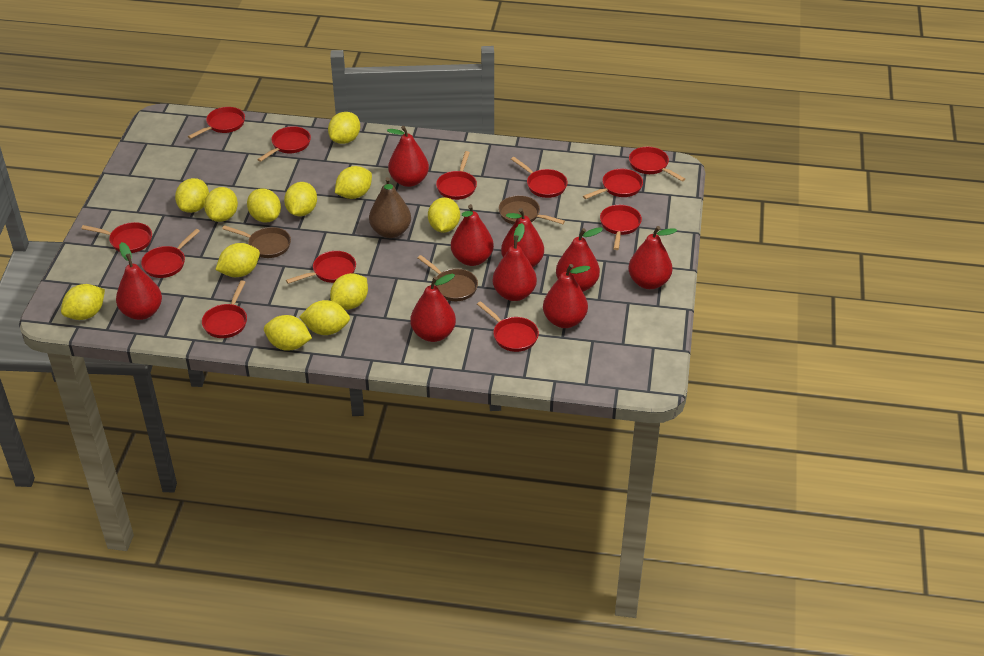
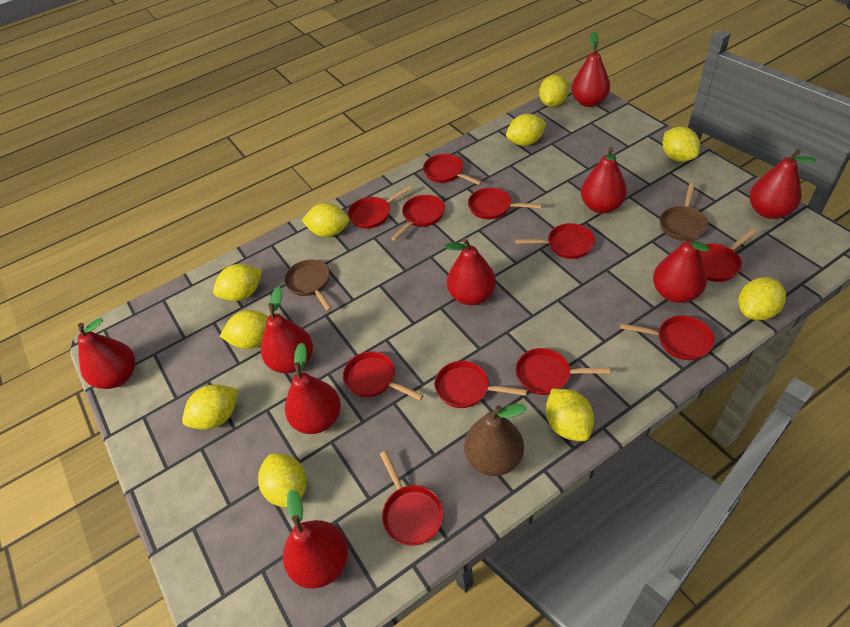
brown pan: 3 -> 2
red pan: 12 -> 11
yellow lemon: 12 -> 10

